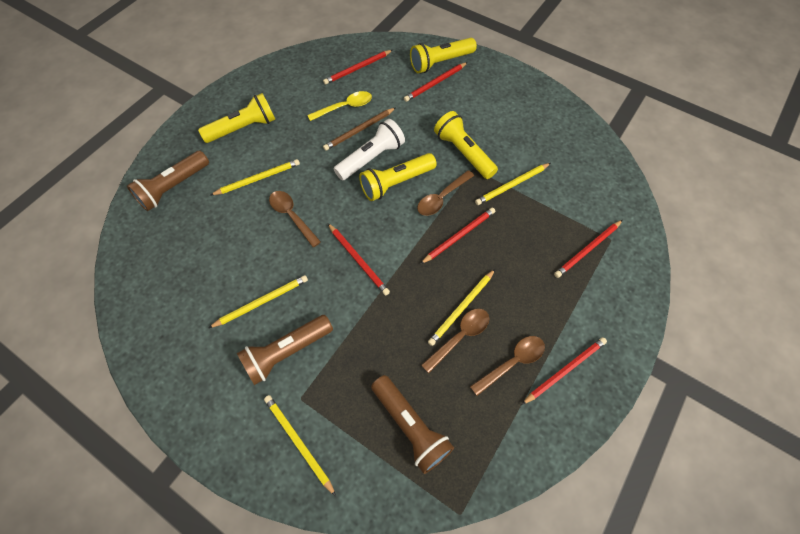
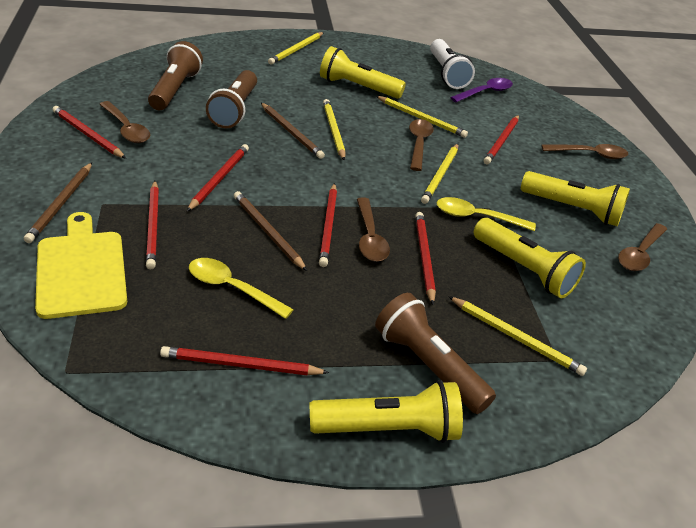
brown pencil: 1 -> 3
brown spoon: 4 -> 5
purple spoon: 0 -> 1
red pencil: 6 -> 7
yellow cutting board: 0 -> 1
yellow spoon: 1 -> 2

